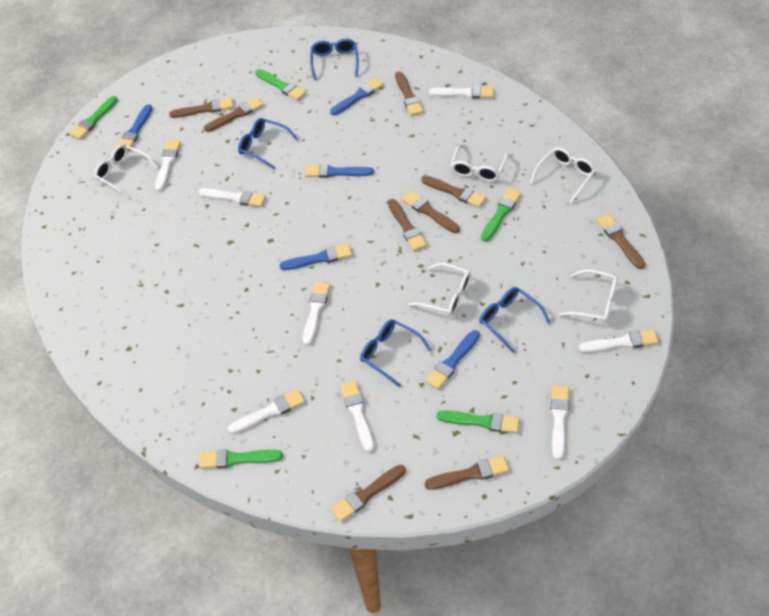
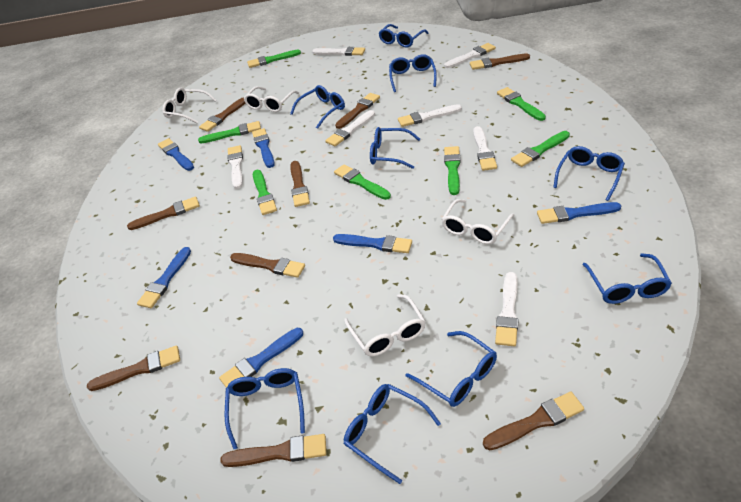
blue brush: 5 -> 6
blue glasses: 4 -> 9
green brush: 5 -> 7
white brush: 8 -> 7
white glasses: 5 -> 4

